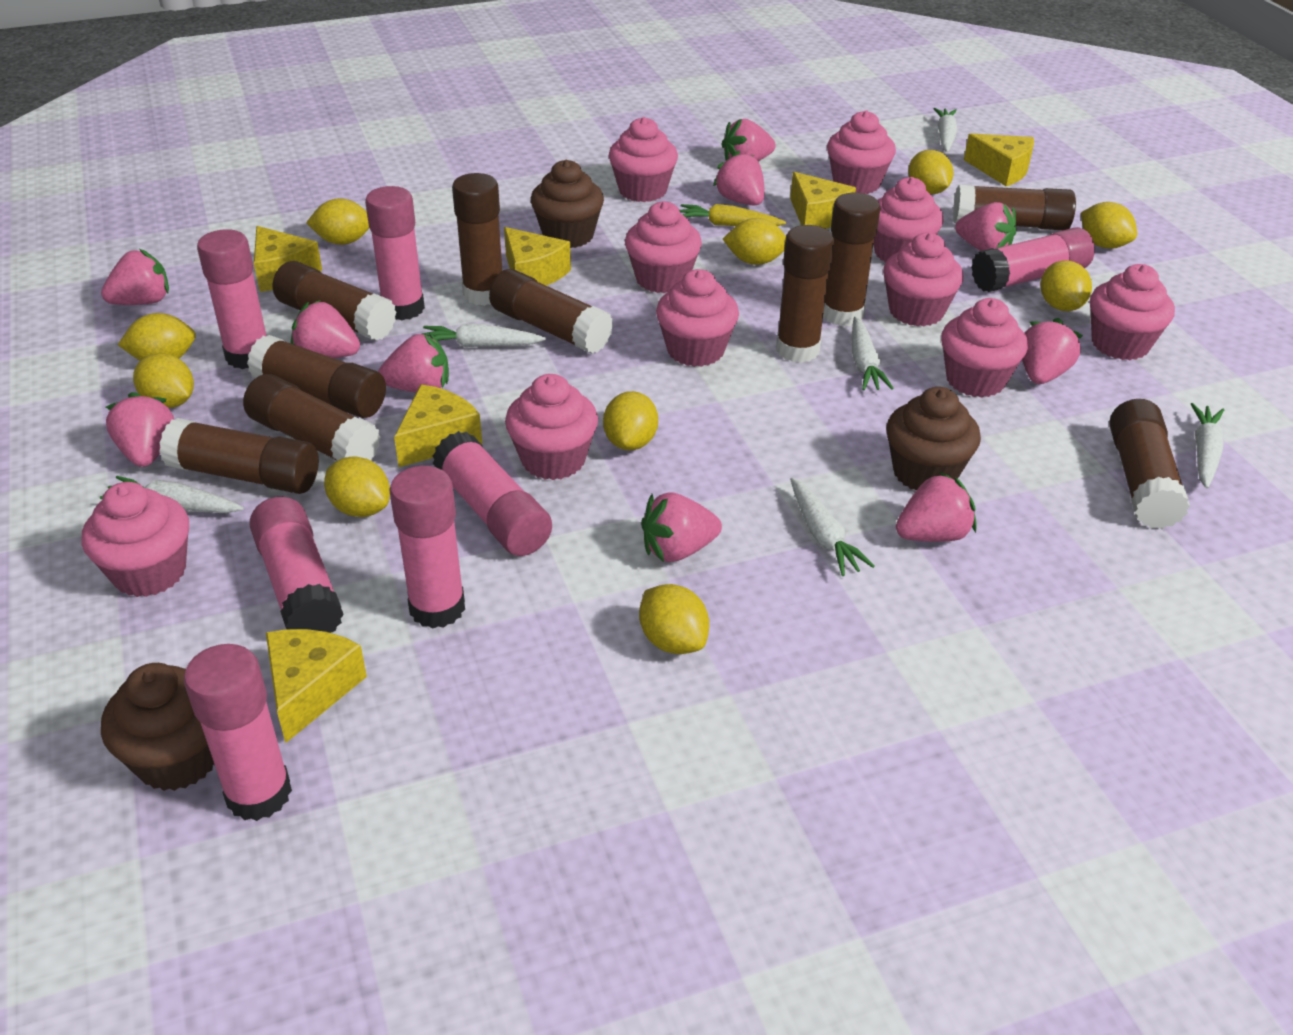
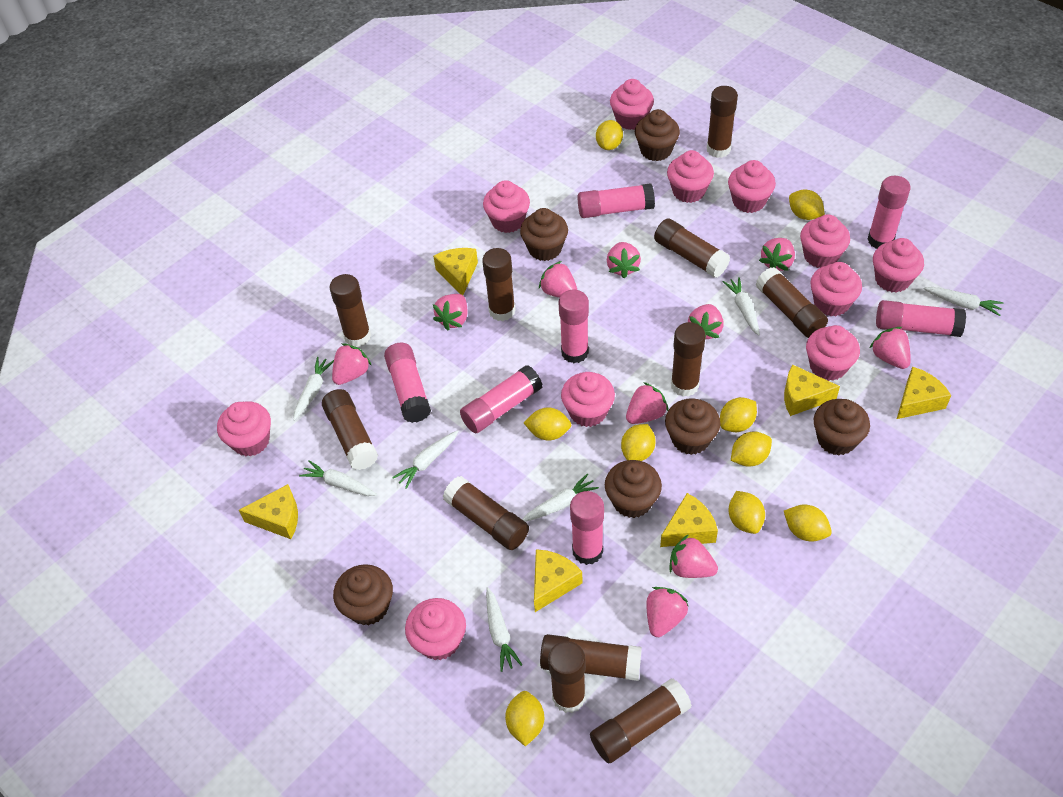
brown cupcake: 3 -> 6
brown glue stick: 10 -> 11
pink cupcake: 10 -> 11
white carrot: 6 -> 7
yellow carrot: 1 -> 0
yellow lemon: 10 -> 9

